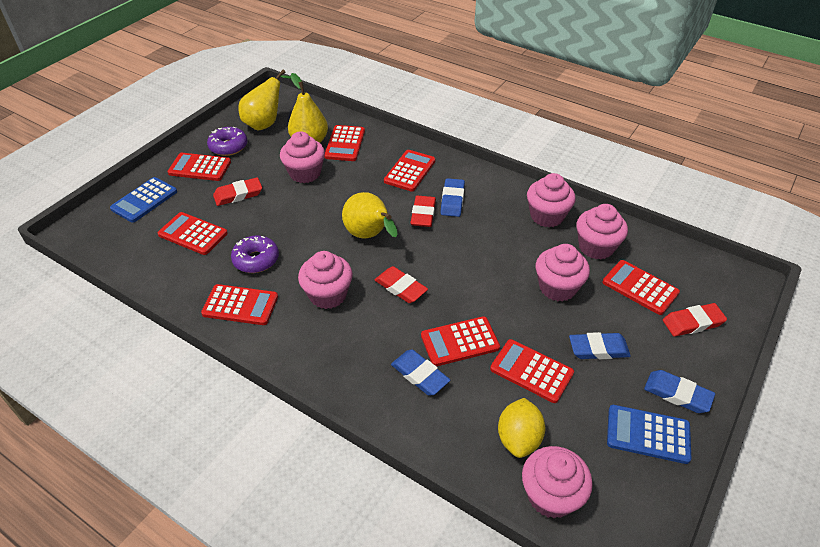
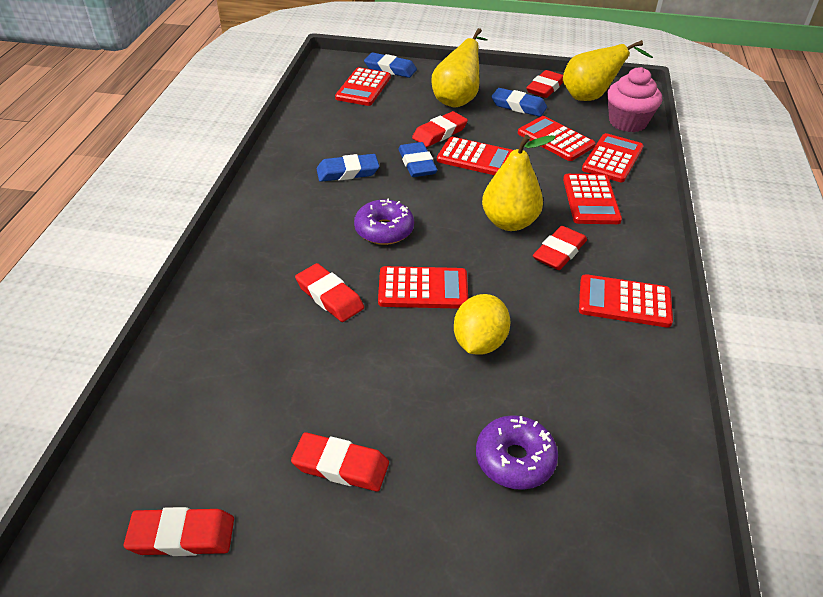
blue calculator: 2 -> 0
pink cupcake: 6 -> 1
red calculator: 8 -> 7
red eraser: 4 -> 6

